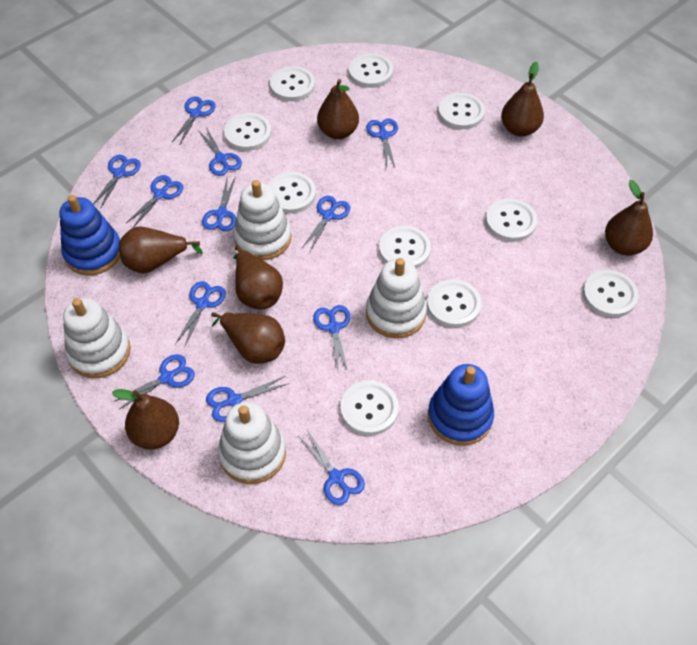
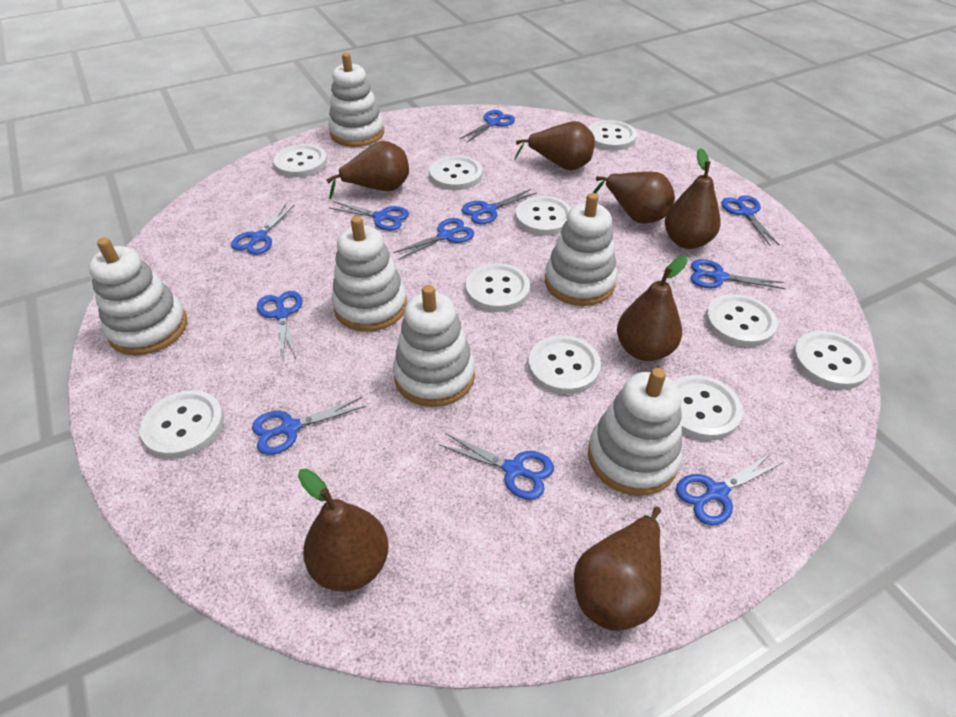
blue scissors: 12 -> 11
blue stacking toy: 2 -> 0
white stacking toy: 4 -> 6

